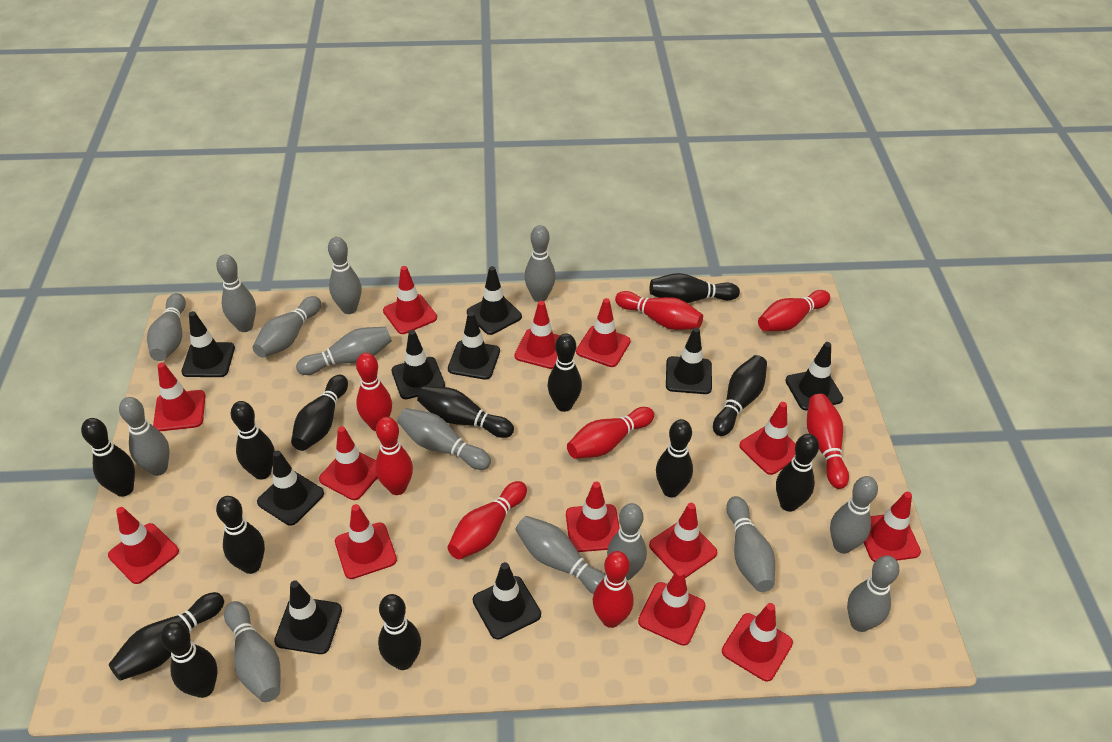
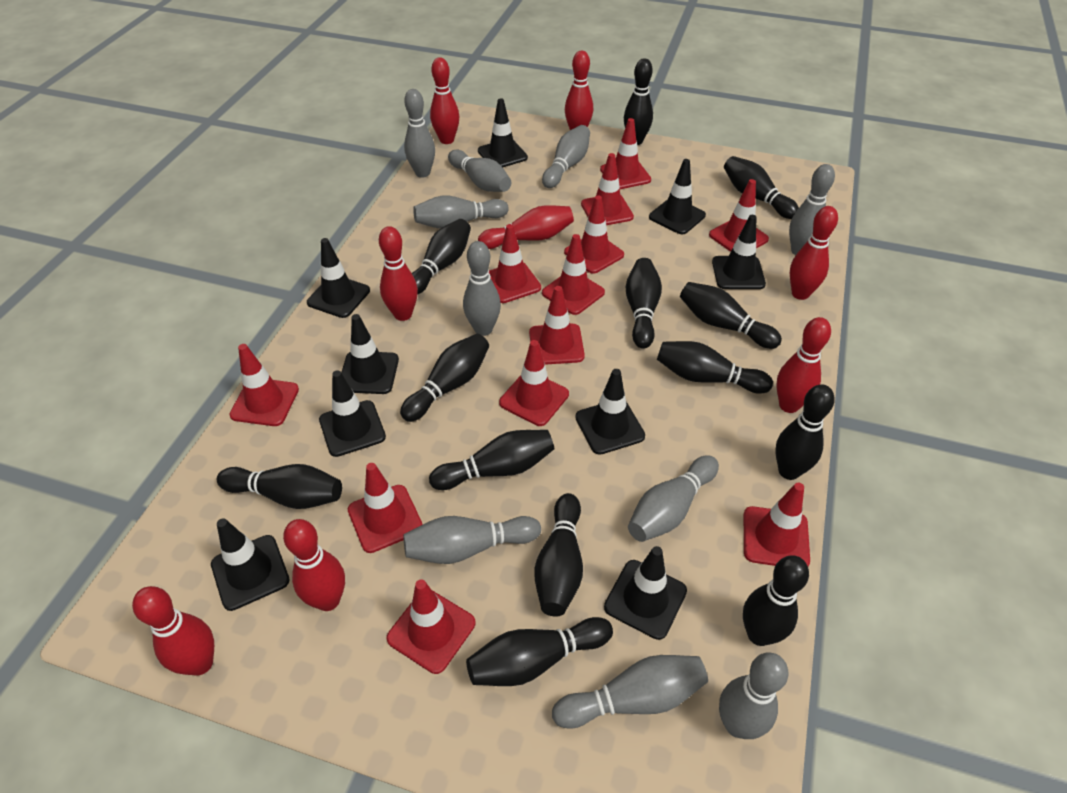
grey bowling pin: 14 -> 10
red traffic cone: 13 -> 12

